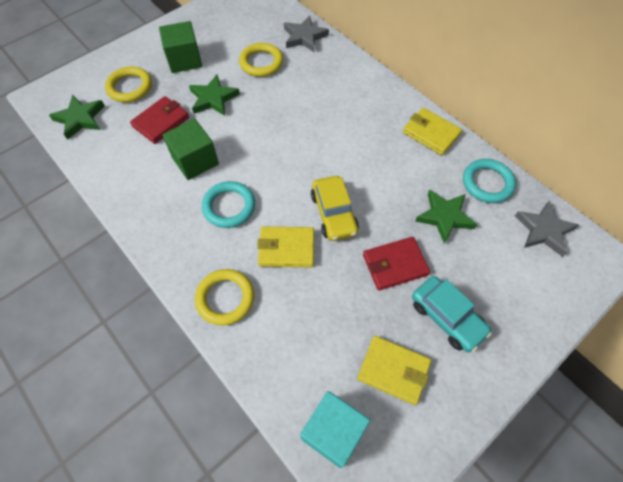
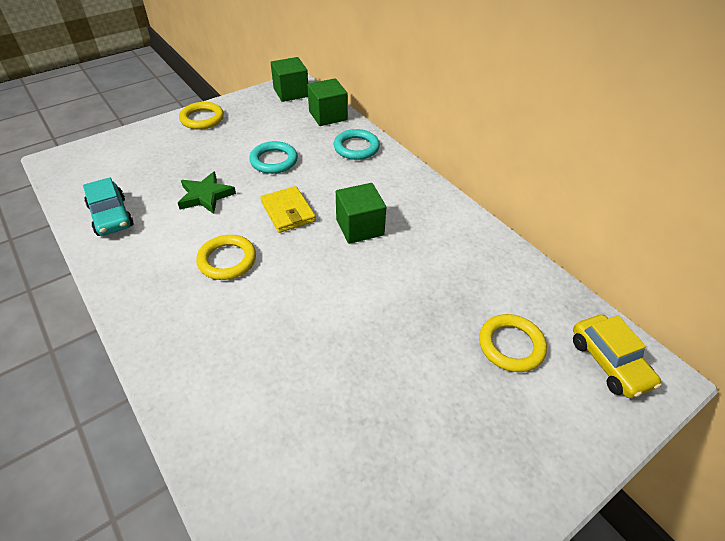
green cube: 2 -> 3
green star: 3 -> 1
grey star: 2 -> 0
red wallet: 2 -> 0
turquoise cube: 1 -> 0
yellow wallet: 3 -> 1

